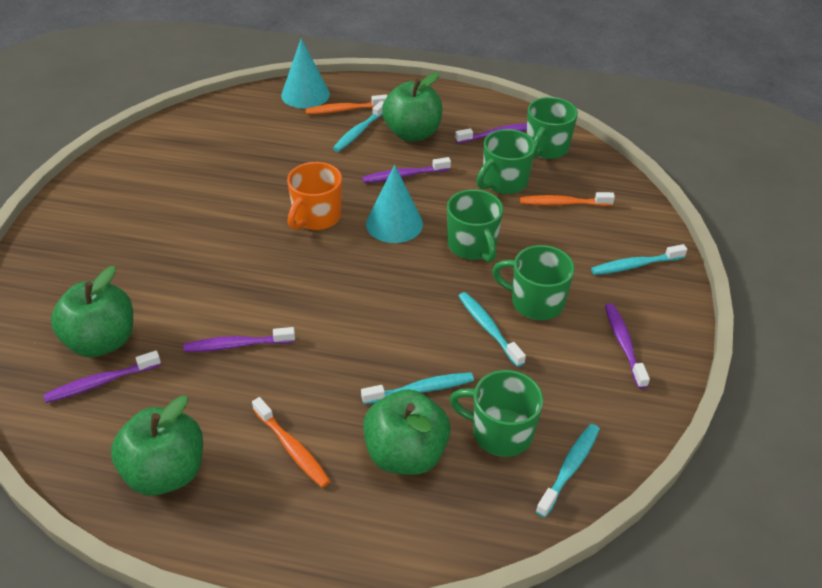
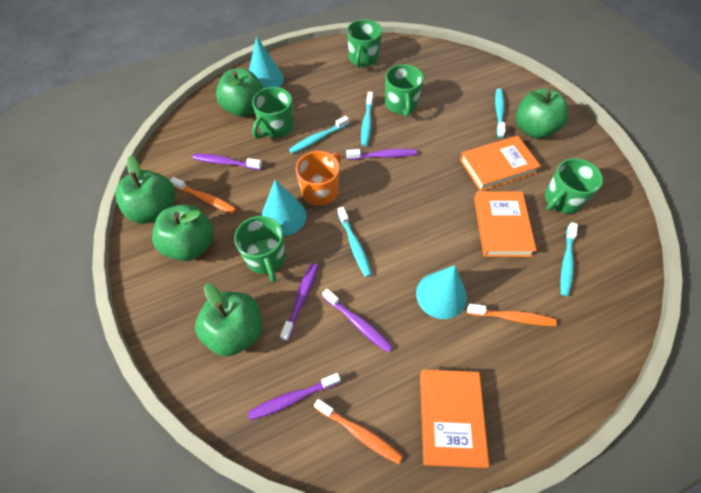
green apple: 4 -> 5
orange book: 0 -> 3
turquoise cone: 2 -> 3

